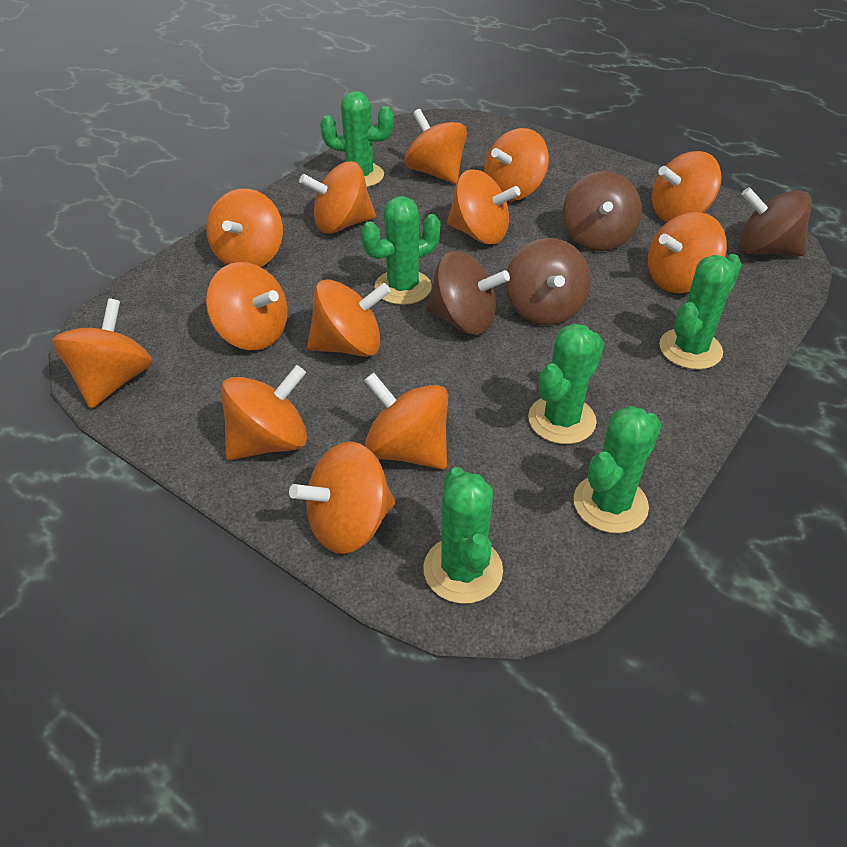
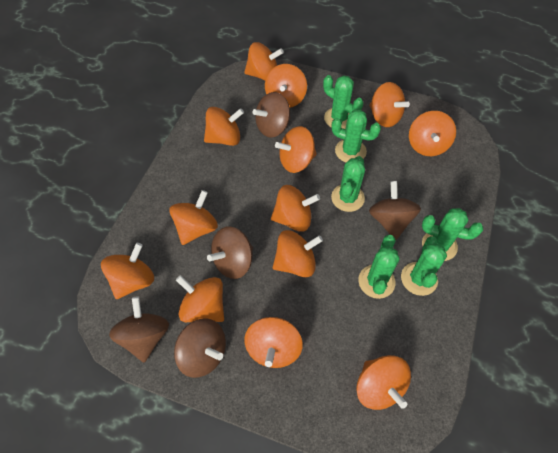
brown spinning top: 4 -> 5

